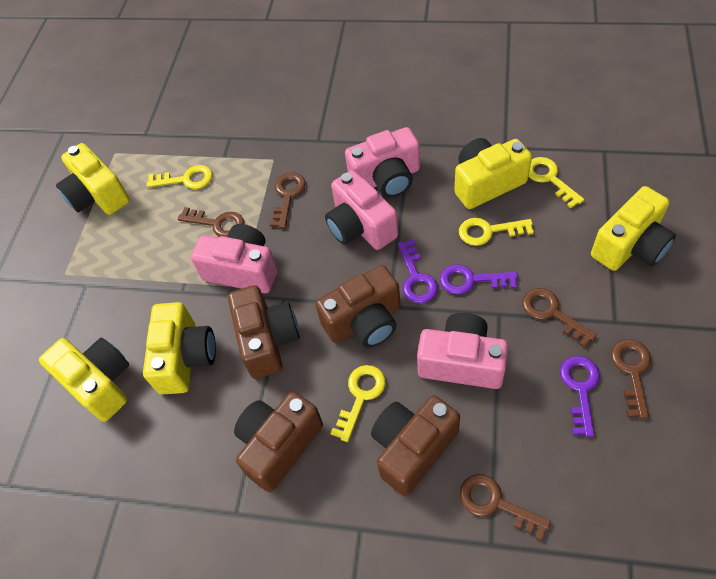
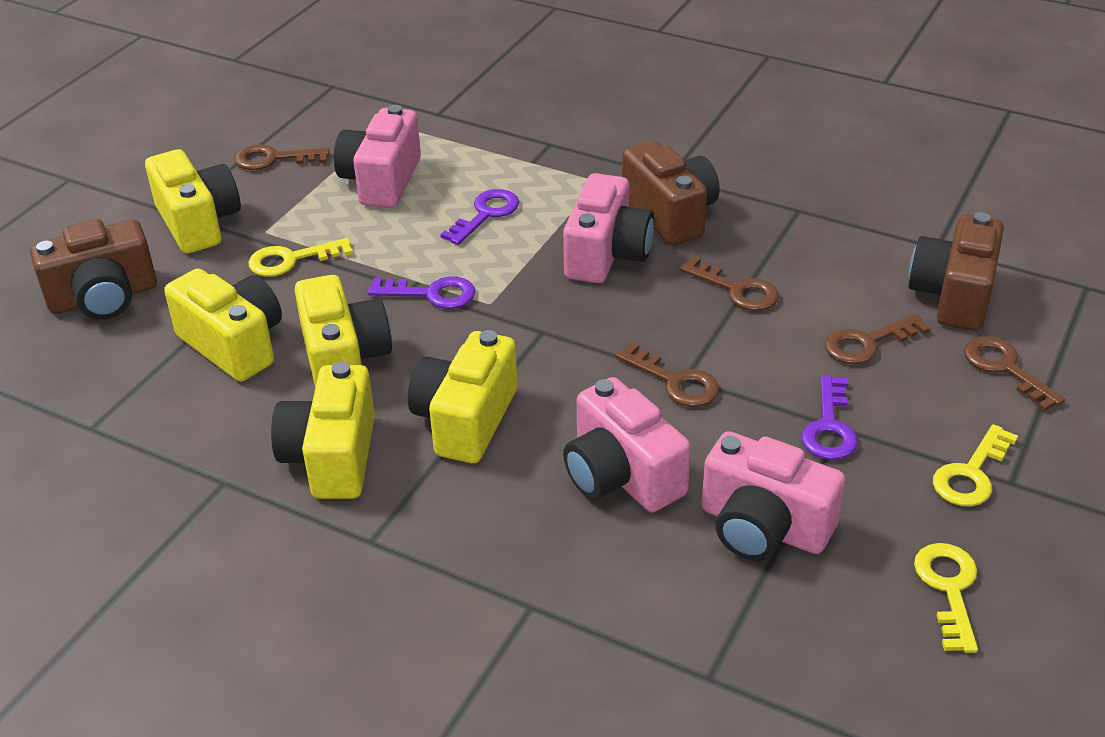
brown camera: 4 -> 3
yellow key: 4 -> 3

